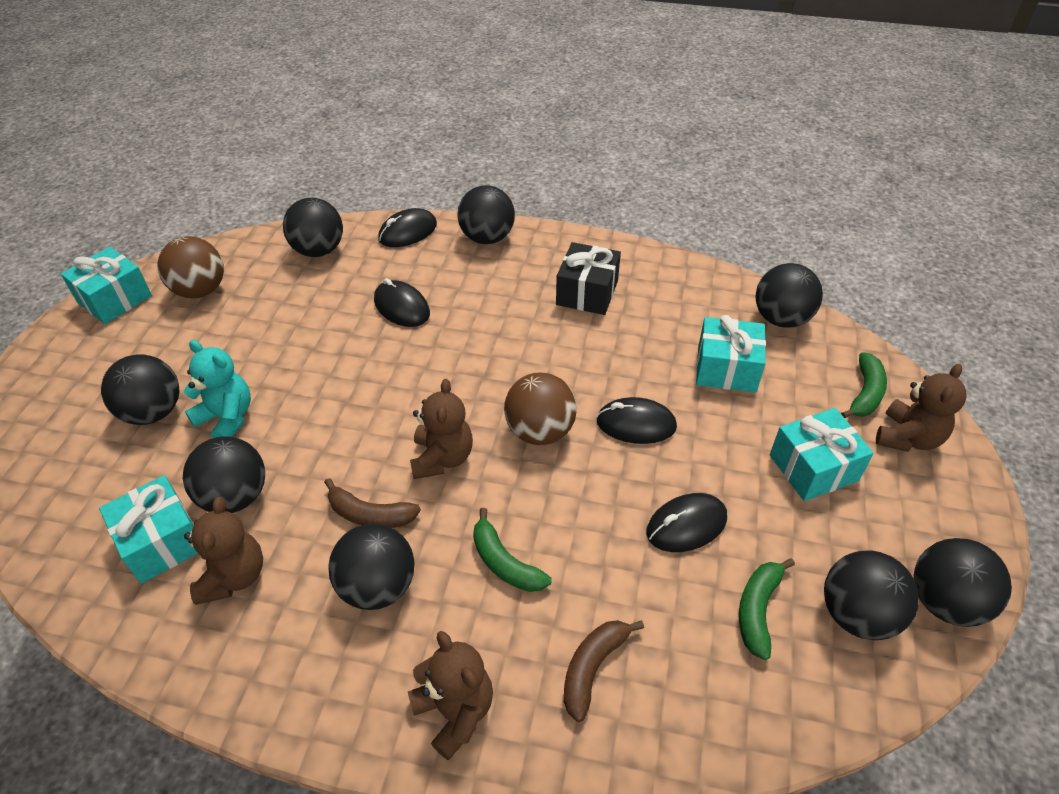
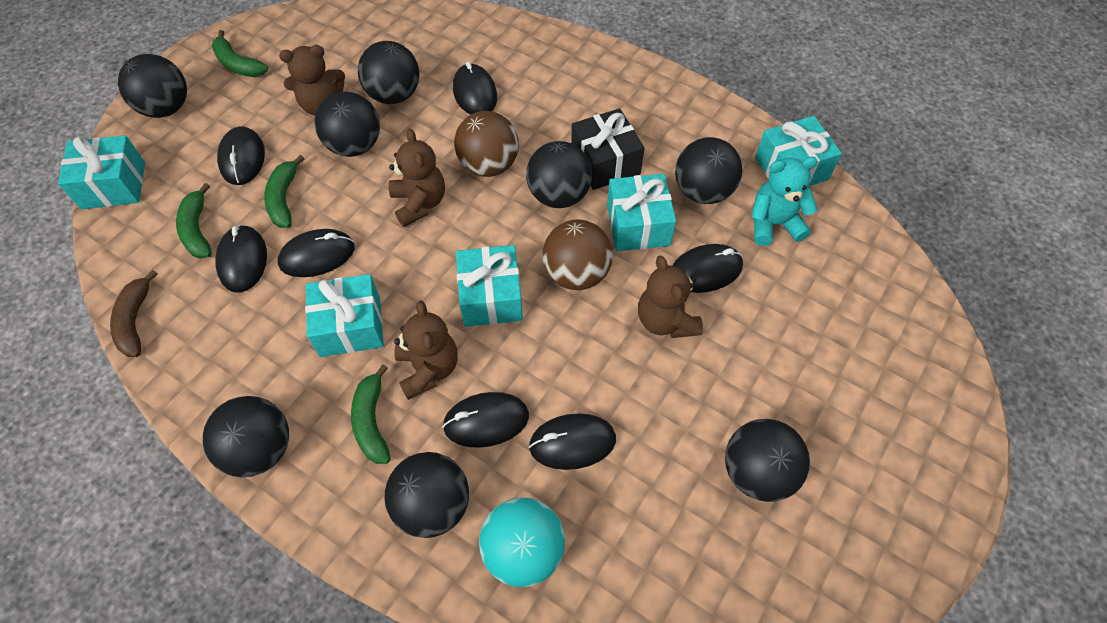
black mouse: 4 -> 7
brown banana: 2 -> 1
green banana: 3 -> 4
turquoise ball: 0 -> 1
turquoise gift: 4 -> 5

